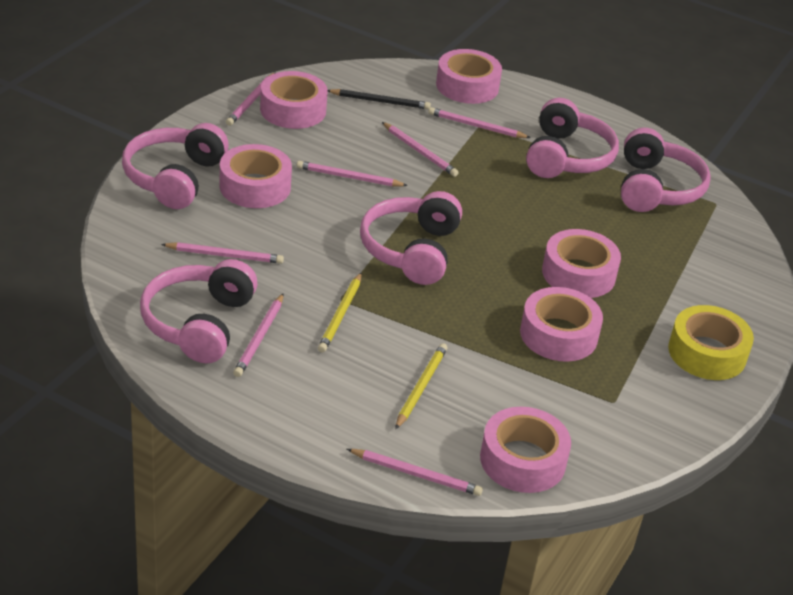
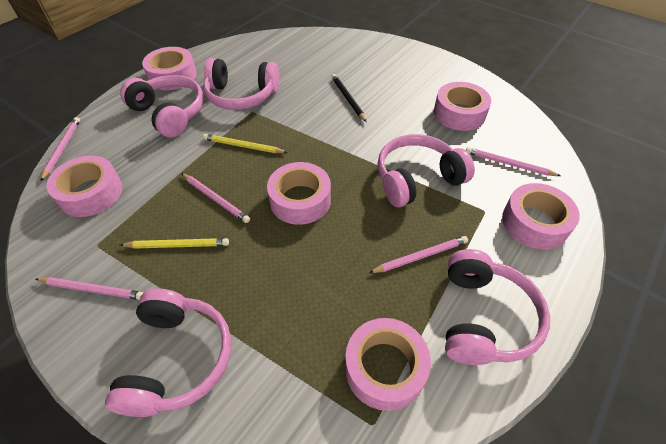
pink pencil: 7 -> 5
yellow tape: 1 -> 0

